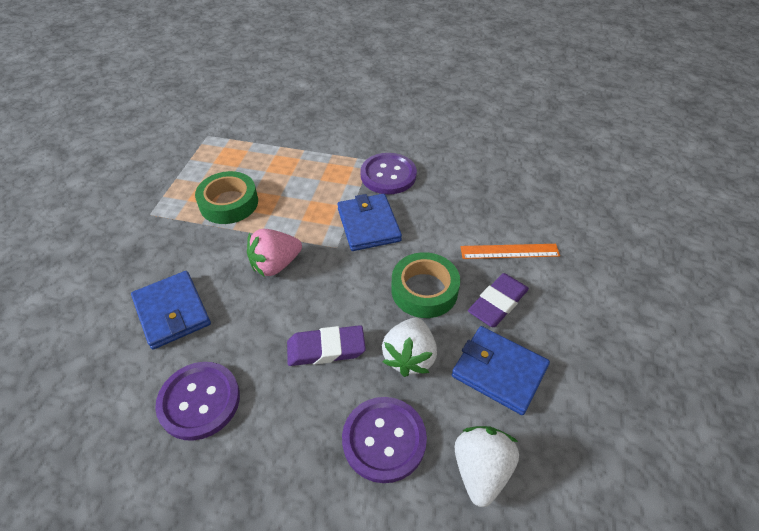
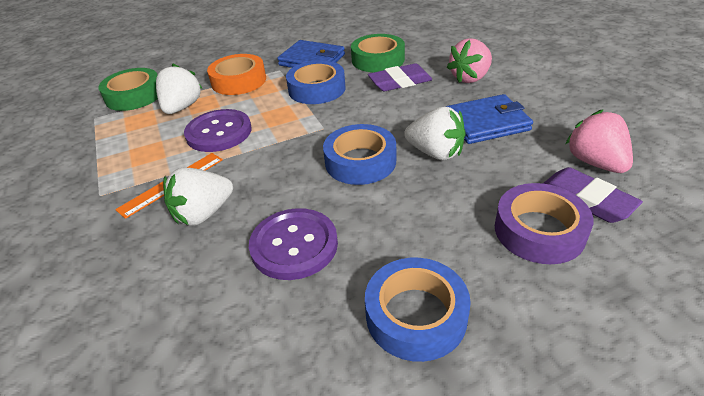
blue tape: 0 -> 3
blue wallet: 3 -> 2
orange tape: 0 -> 1
pink strawberry: 1 -> 2
purple button: 3 -> 2
purple tape: 0 -> 1
white strawberry: 2 -> 3

